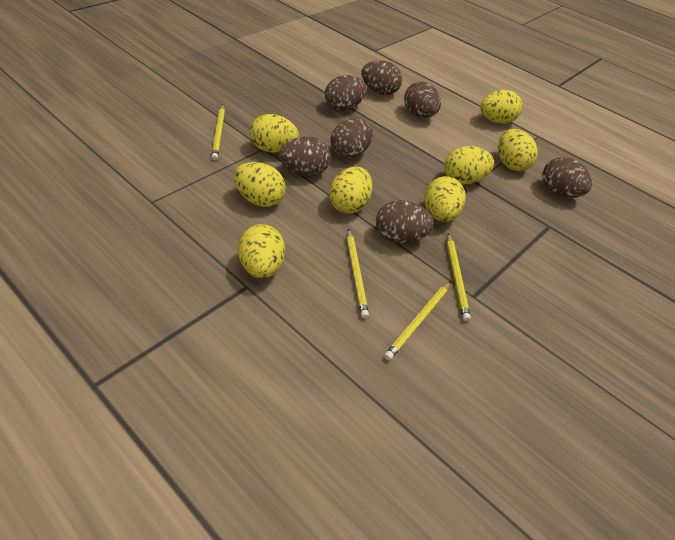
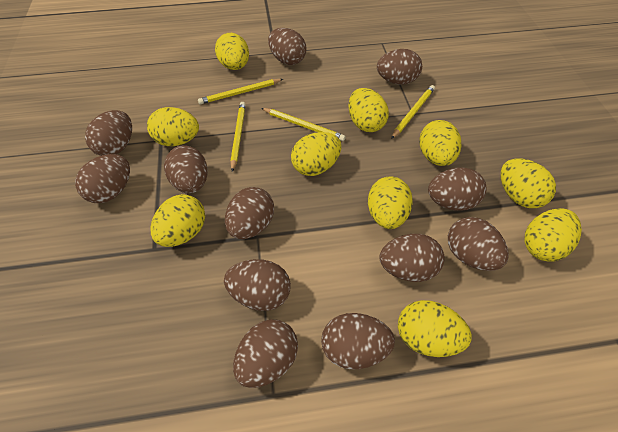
brown egg: 7 -> 12
yellow egg: 8 -> 10

